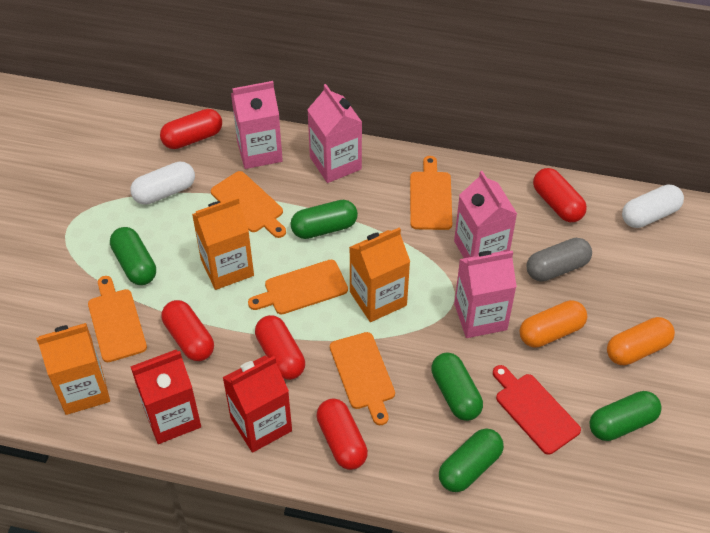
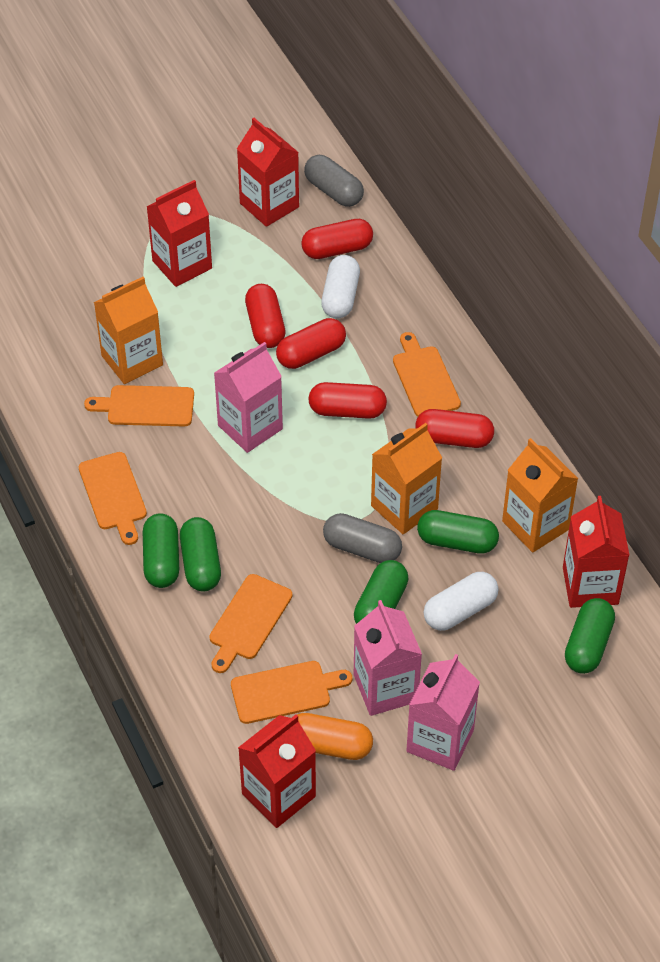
grey capsule: 1 -> 2
orange capsule: 2 -> 1
pink carton: 4 -> 3
red carton: 2 -> 4
red cutting board: 1 -> 0

